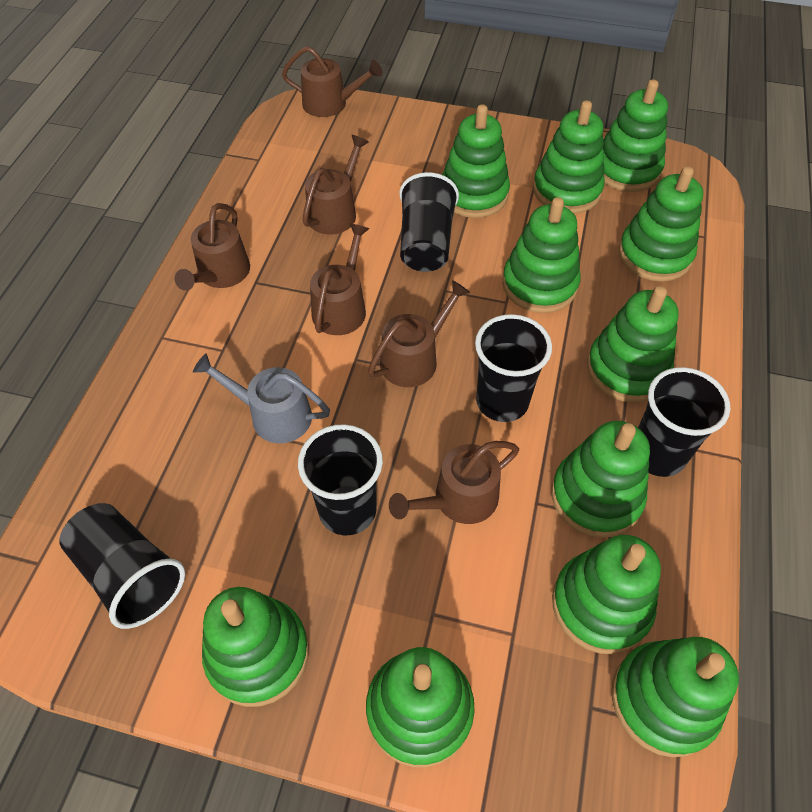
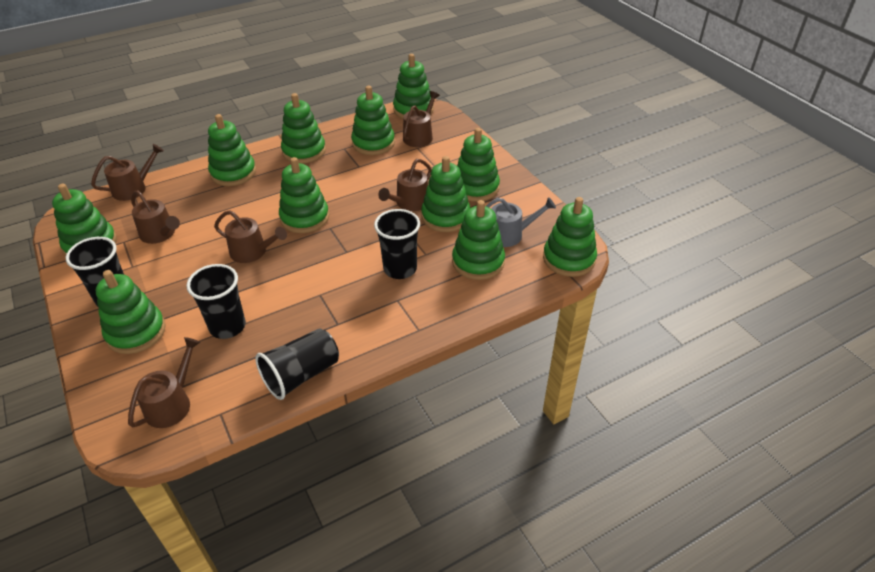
black cup: 5 -> 4

